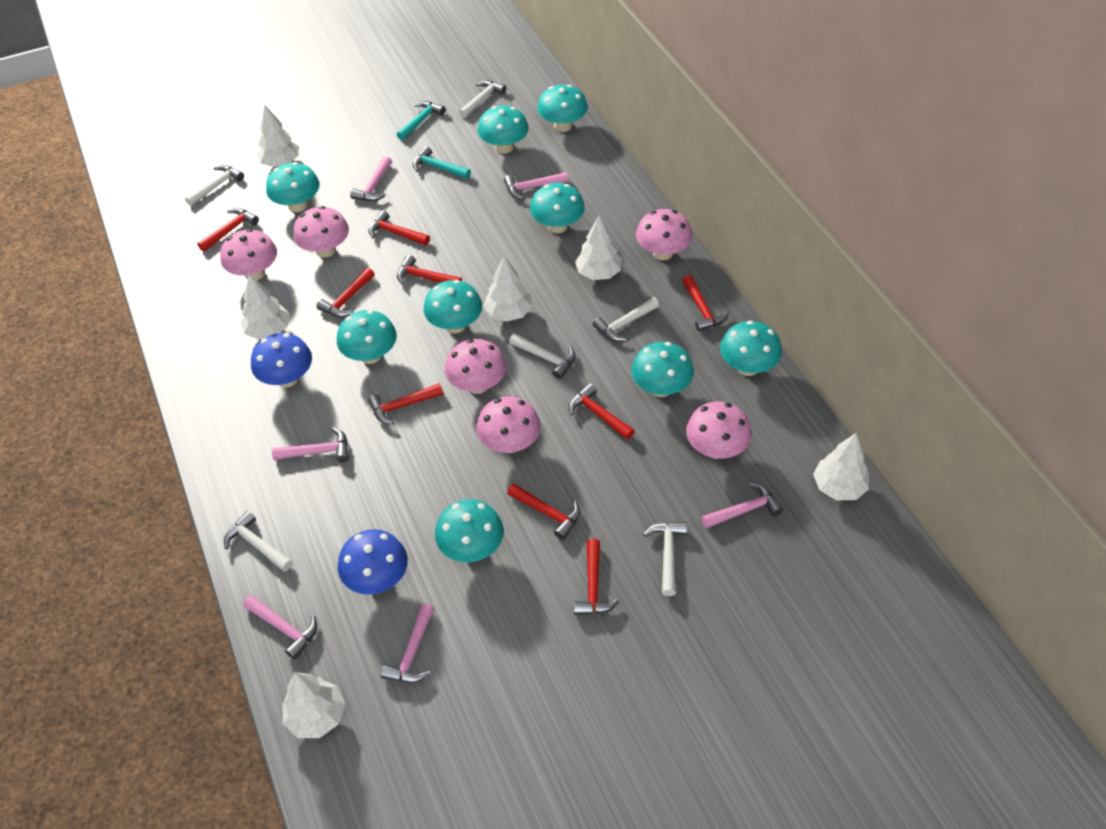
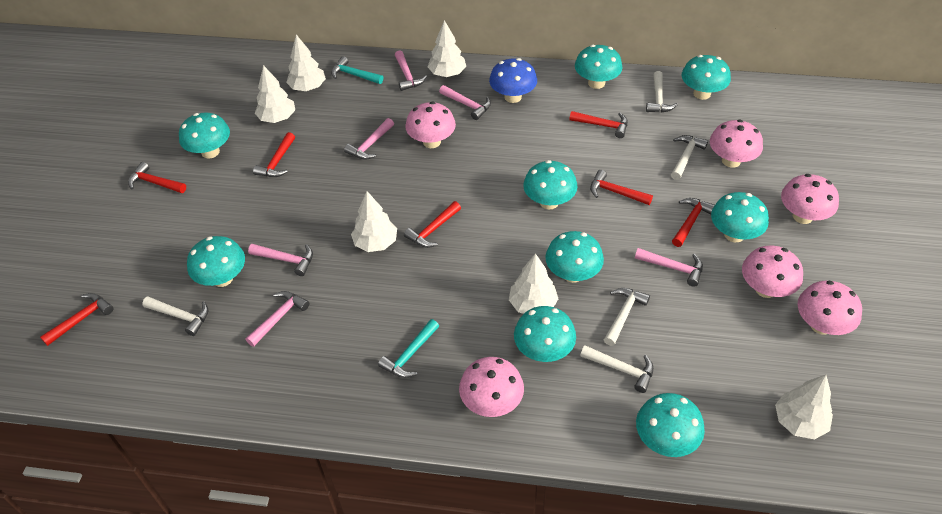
blue mushroom: 2 -> 1
red hammer: 9 -> 7
white hammer: 6 -> 5

